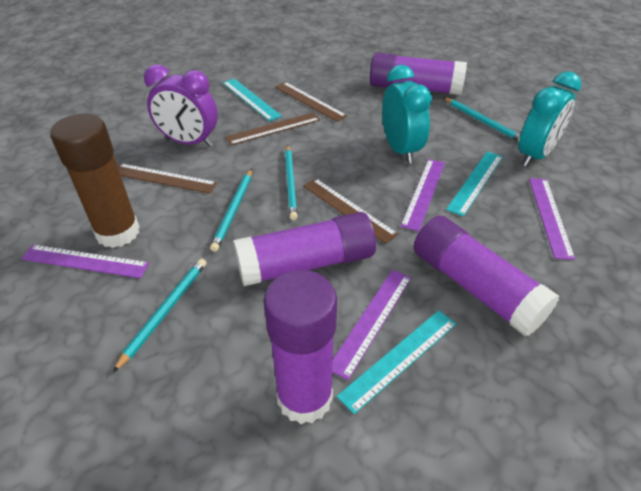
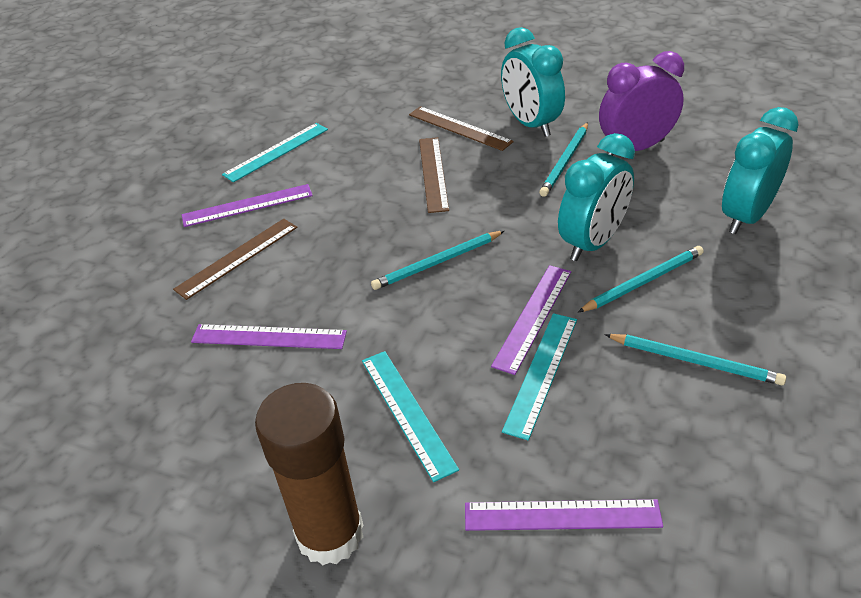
brown ruler: 4 -> 3
purple glue stick: 4 -> 0
turquoise clock: 2 -> 3

